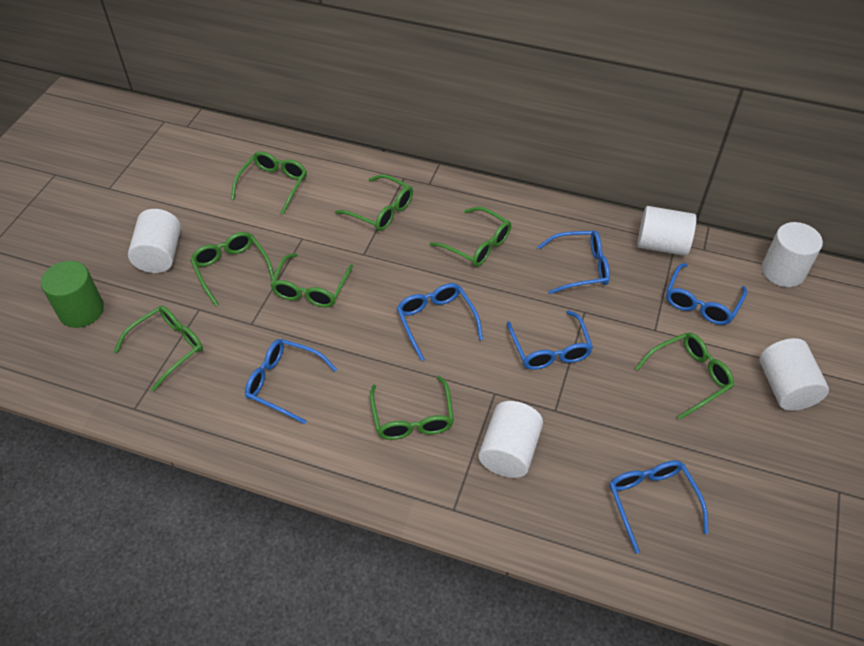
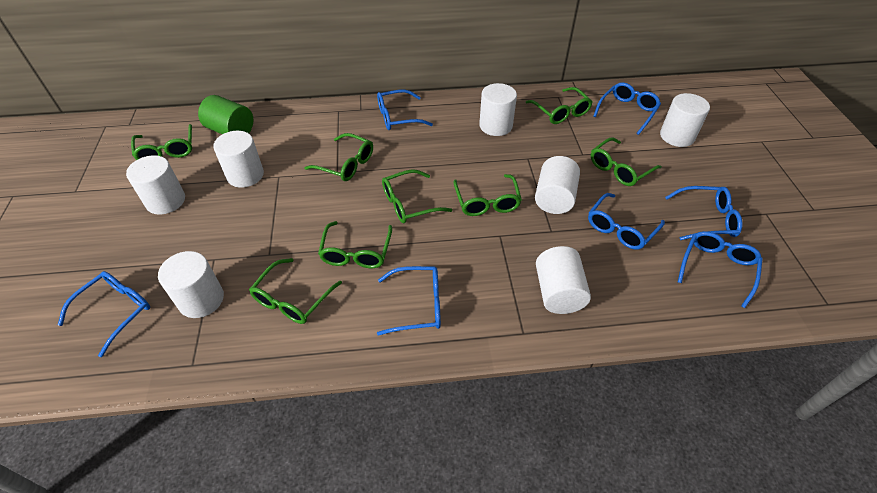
blue glasses: 6 -> 7
white cylinder: 5 -> 7

